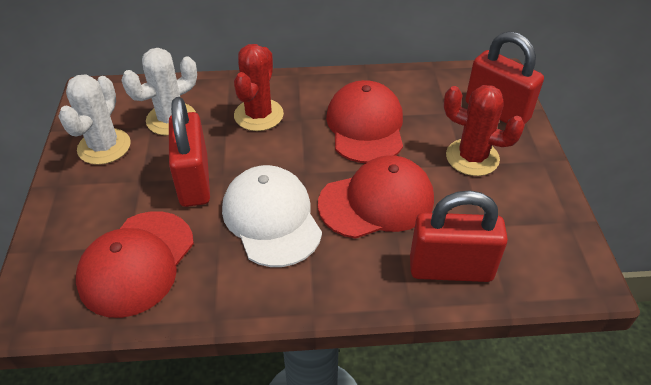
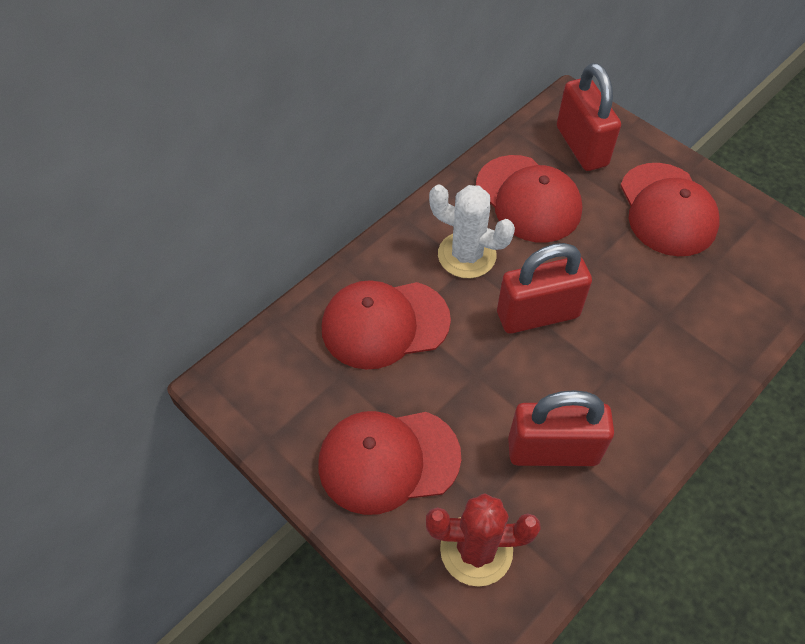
red cactus: 2 -> 1
red cap: 3 -> 4
white cactus: 2 -> 1
white cap: 1 -> 0

